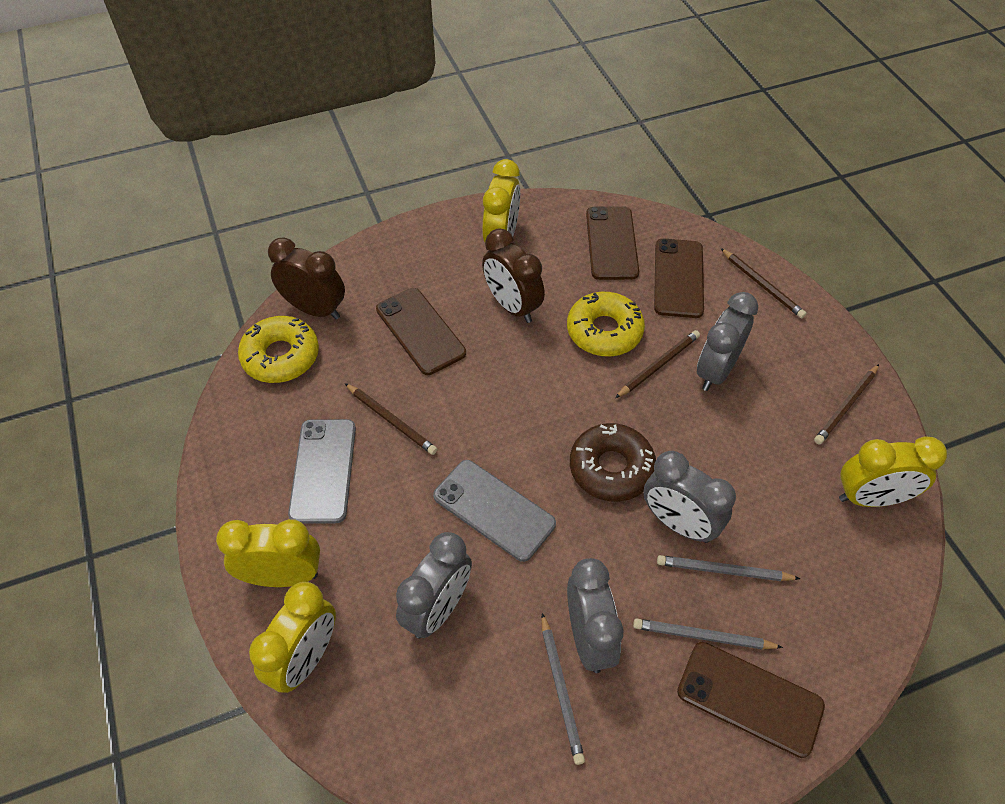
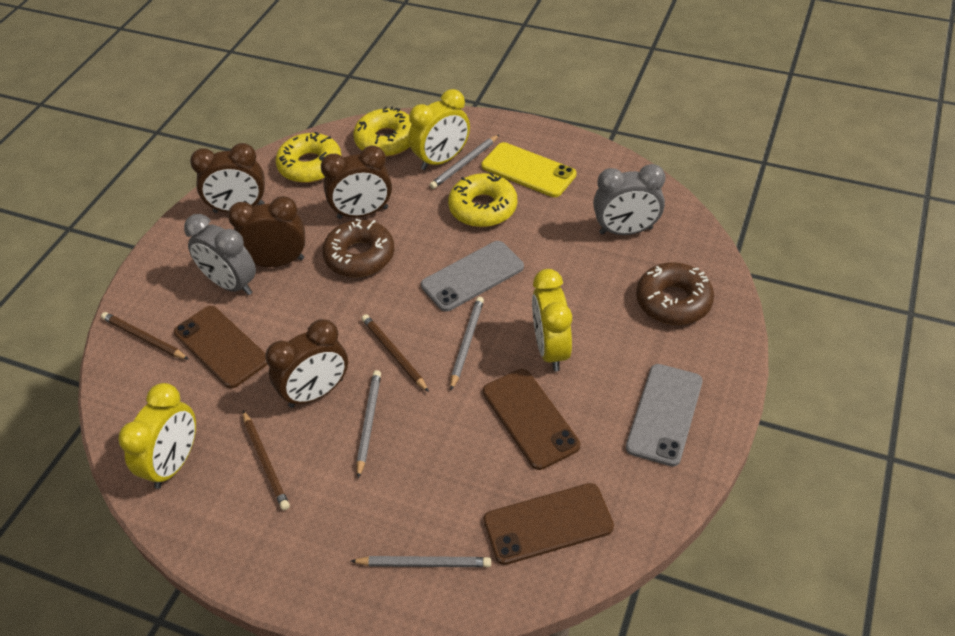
brown clock: 2 -> 4
brown donut: 1 -> 2
brown pencil: 4 -> 3
brown phone: 4 -> 3
grey clock: 4 -> 2
grey pencil: 3 -> 4
yellow clock: 4 -> 3
yellow donut: 2 -> 3
yellow phone: 0 -> 1

